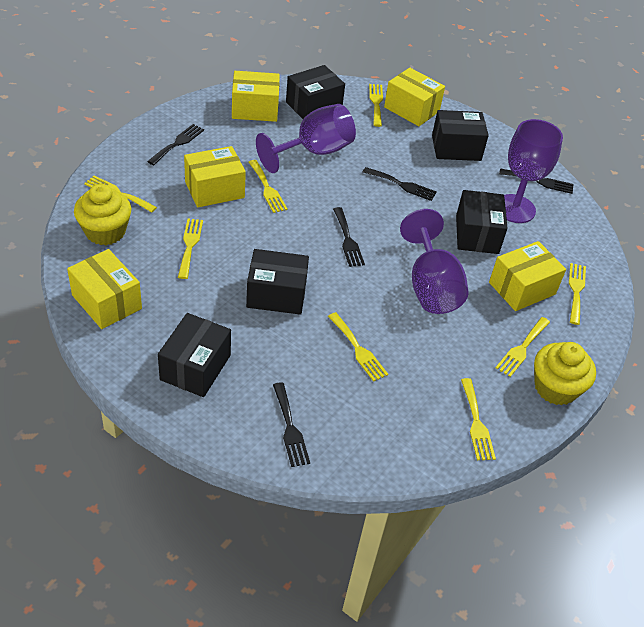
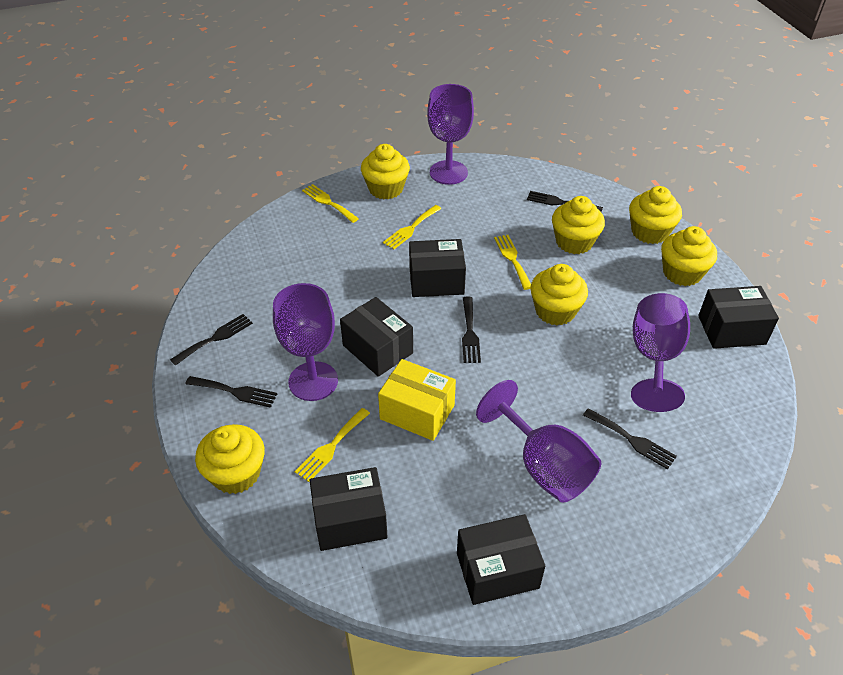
purple goblet: 3 -> 4
yellow box: 5 -> 1
yellow cupcake: 2 -> 6
yellow fork: 8 -> 4

